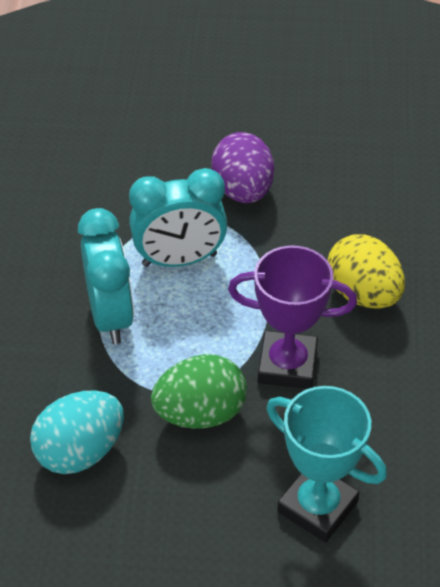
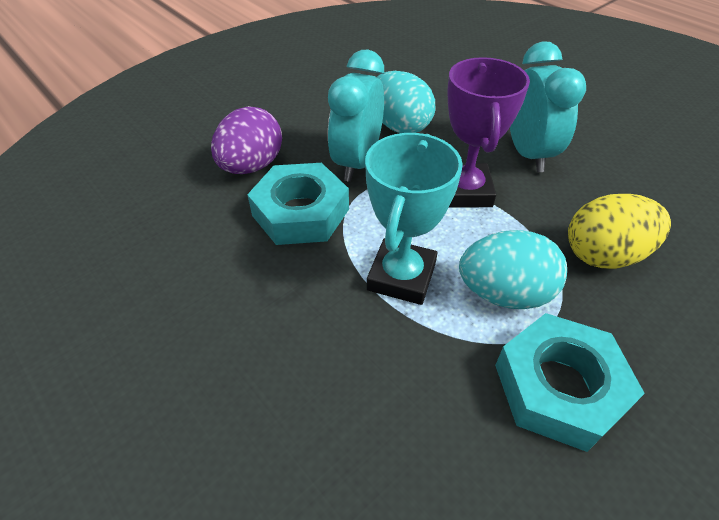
green egg: 1 -> 0
turquoise egg: 1 -> 2
turquoise nut: 0 -> 2

